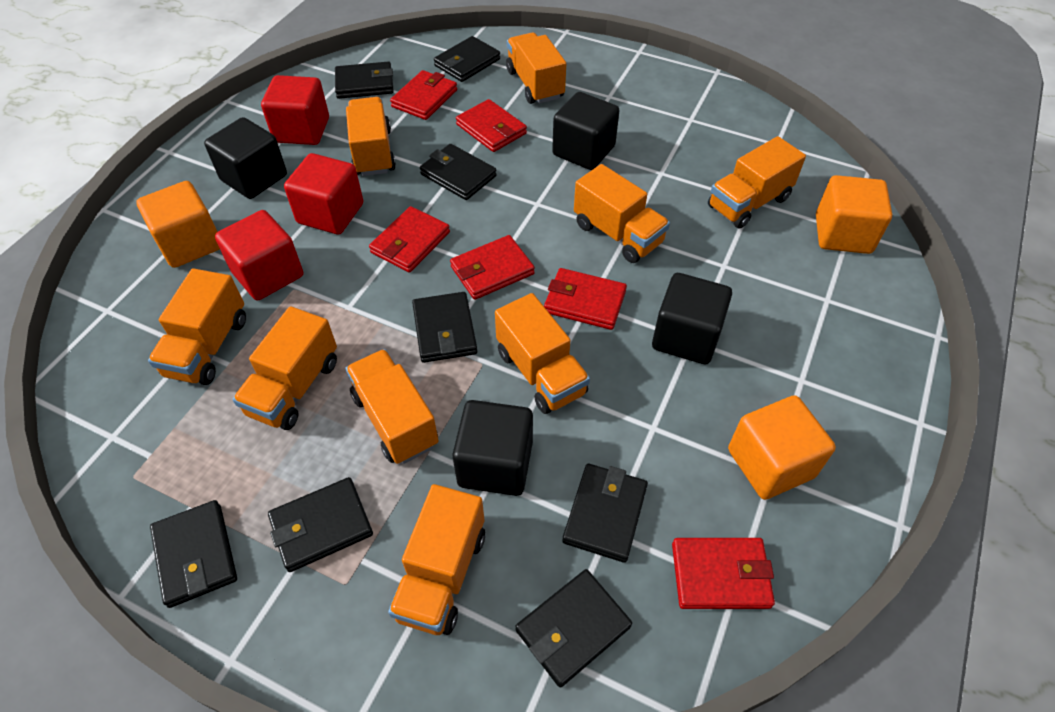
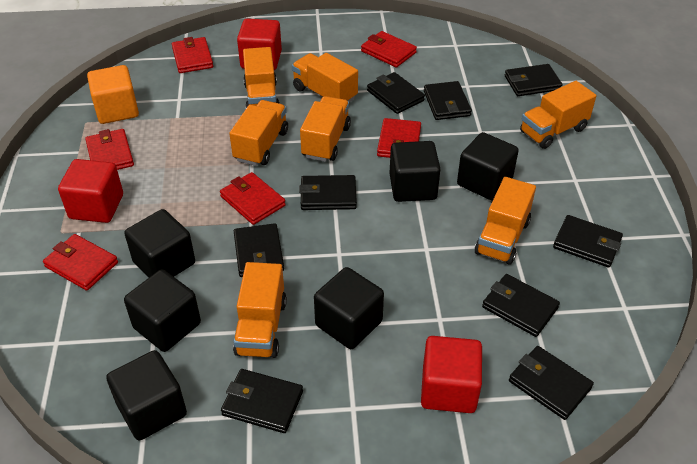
black cube: 4 -> 6
black wallet: 8 -> 9
orange cube: 3 -> 1
orange truck: 9 -> 7

